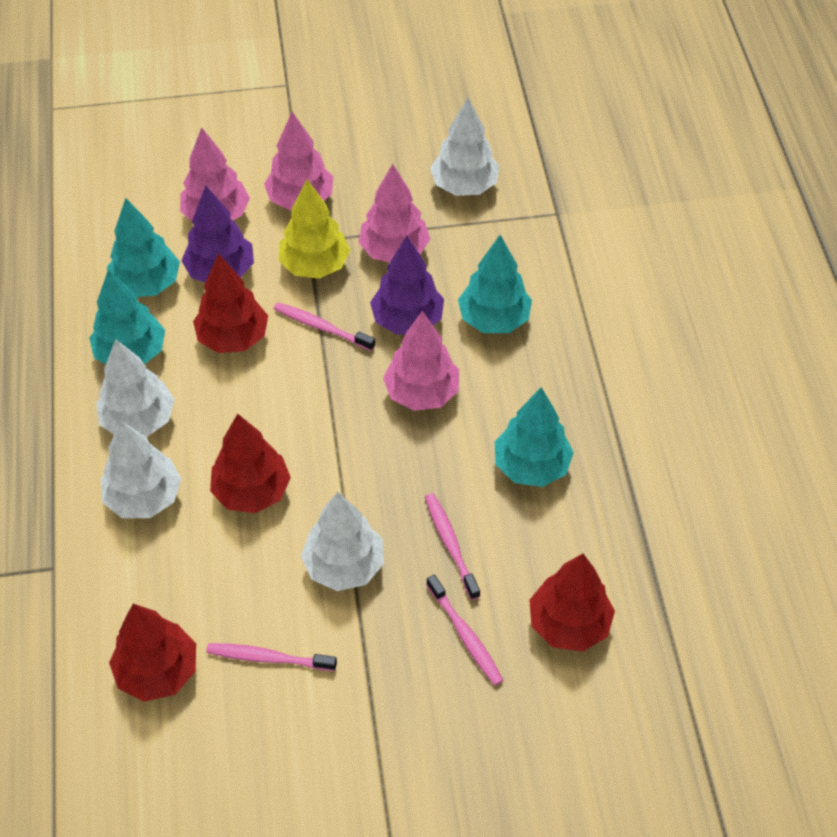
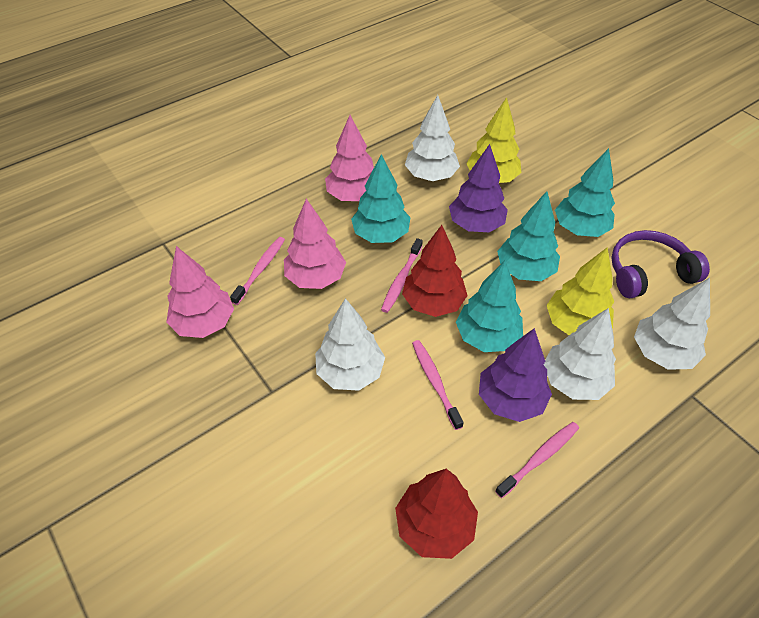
pink tree: 4 -> 3
purple headphones: 0 -> 1
red tree: 4 -> 2
yellow tree: 1 -> 2

